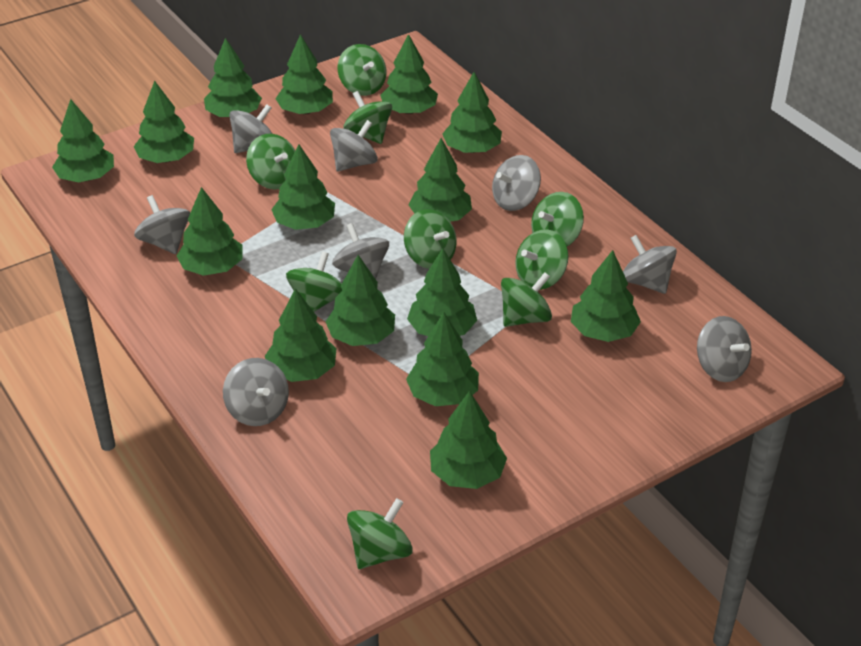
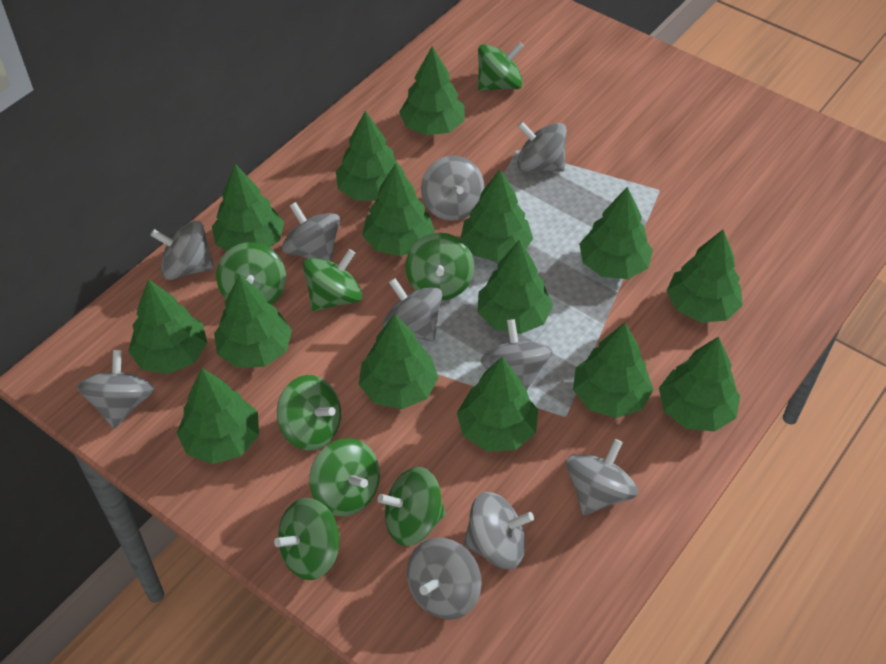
green spinning top: 9 -> 8
grey spinning top: 8 -> 10

